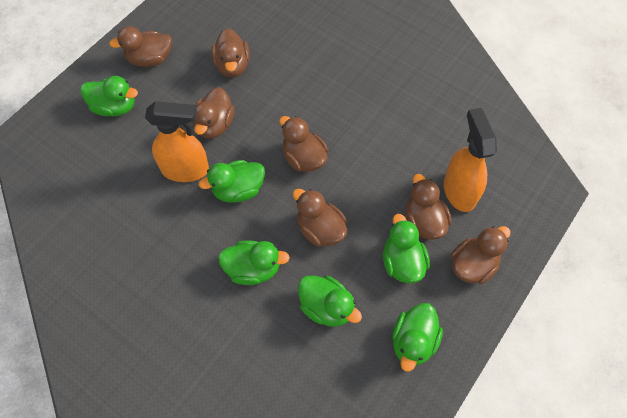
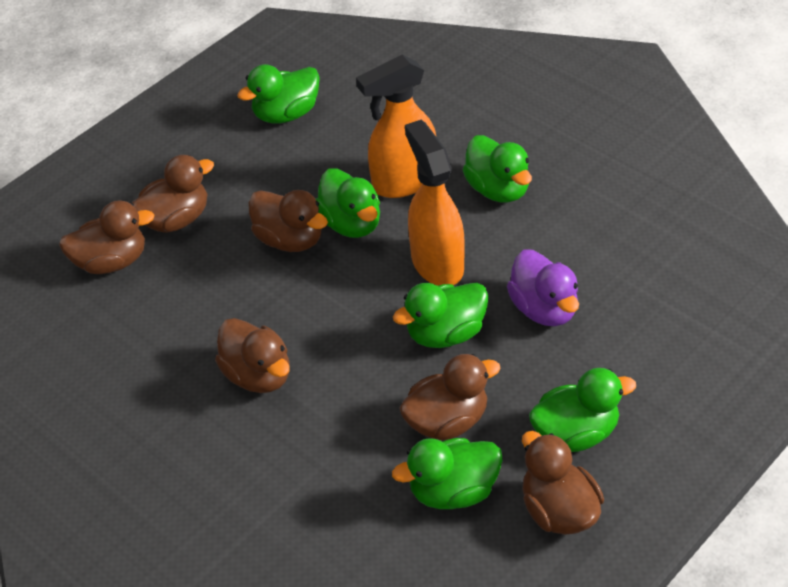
brown duck: 7 -> 6
purple duck: 0 -> 1

